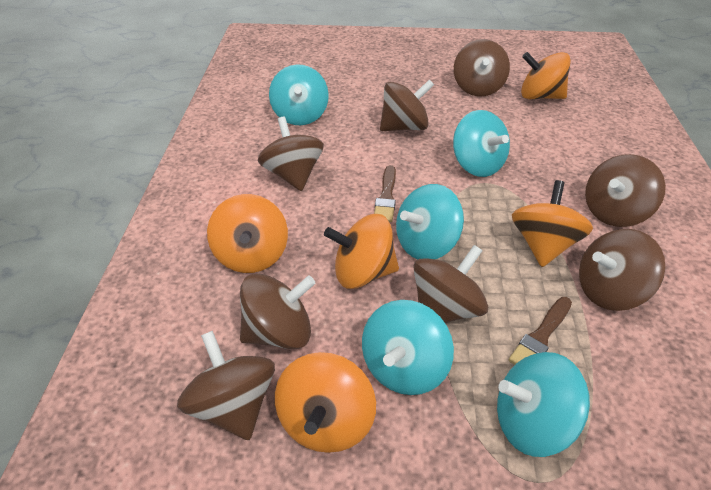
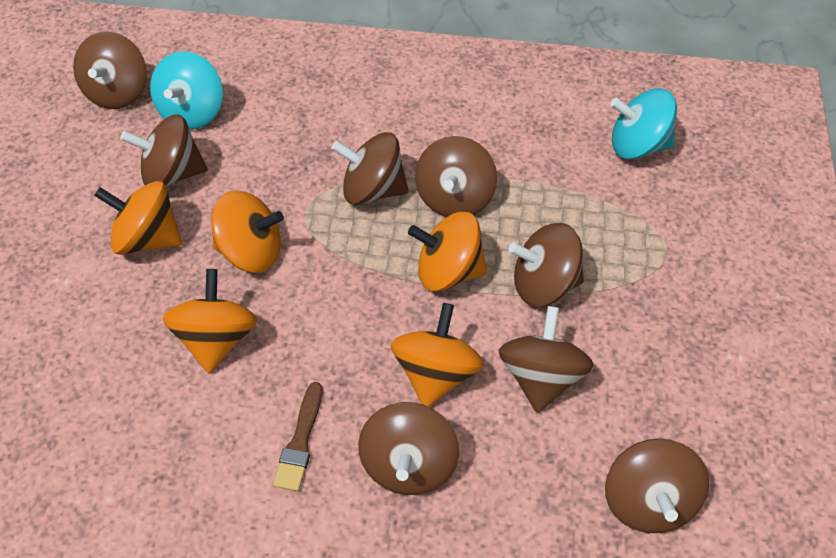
brown brush: 2 -> 1
turquoise spinning top: 5 -> 2

